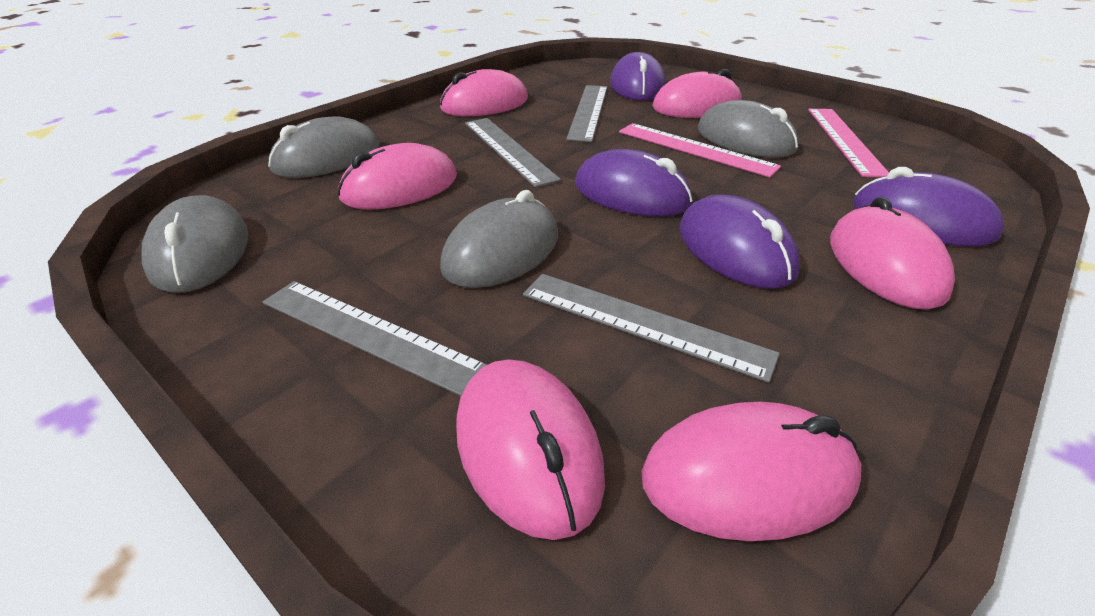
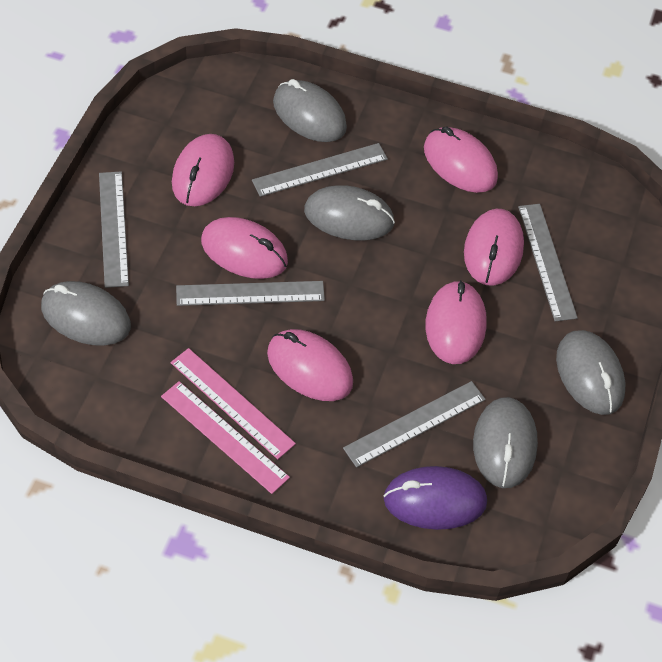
grey mouse: 4 -> 5
grey ruler: 4 -> 5
purple mouse: 4 -> 1

